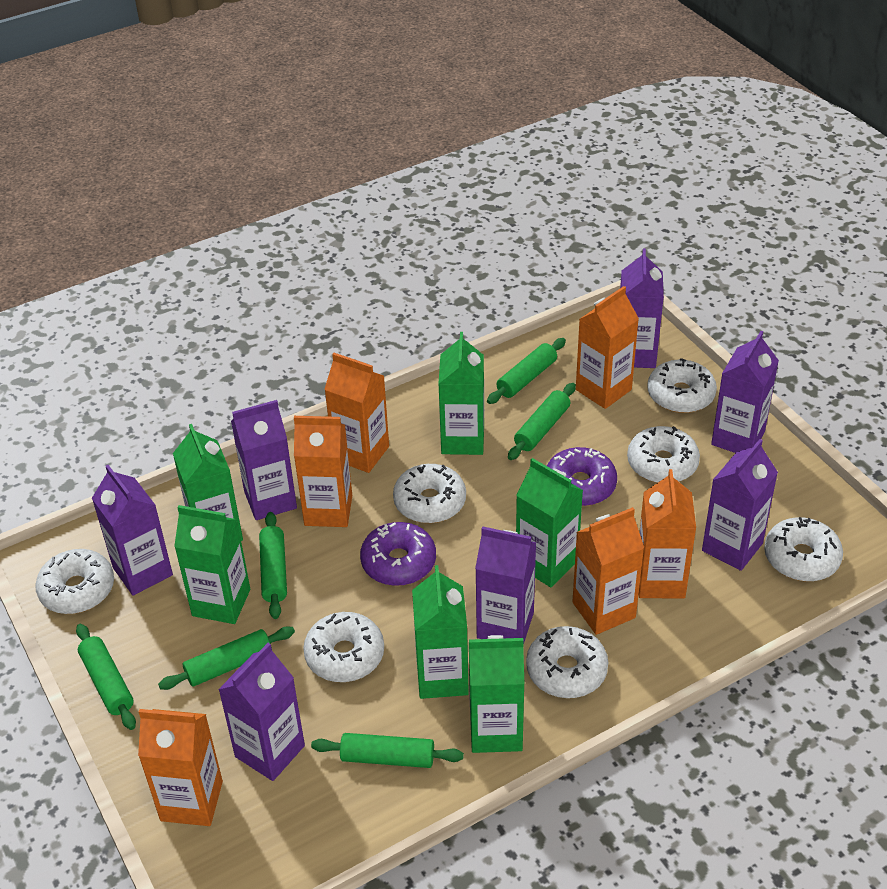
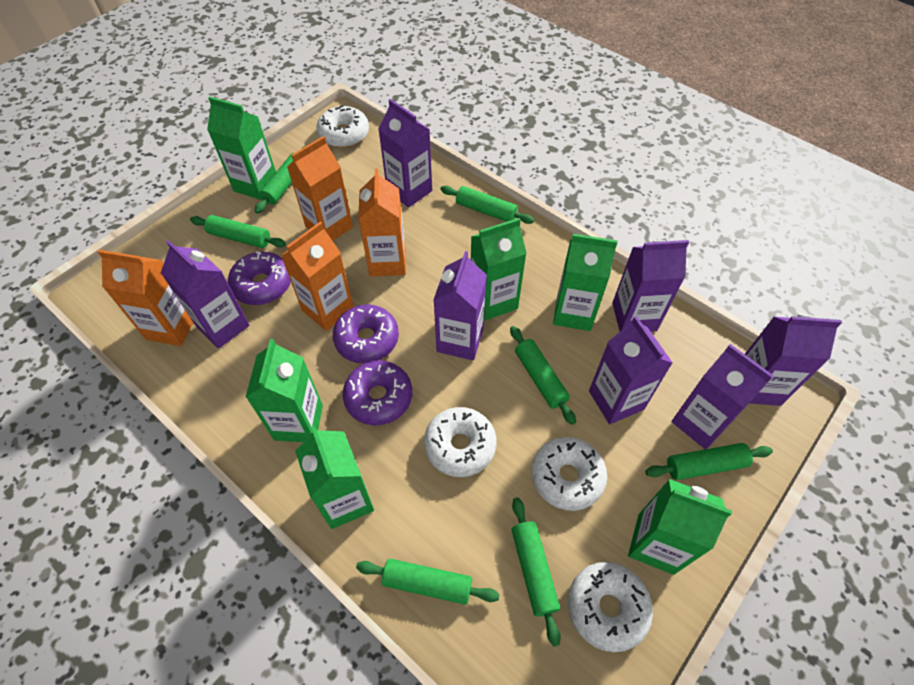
green rolling pin: 6 -> 7
orange carton: 6 -> 4
purple donut: 2 -> 3
white donut: 7 -> 4

